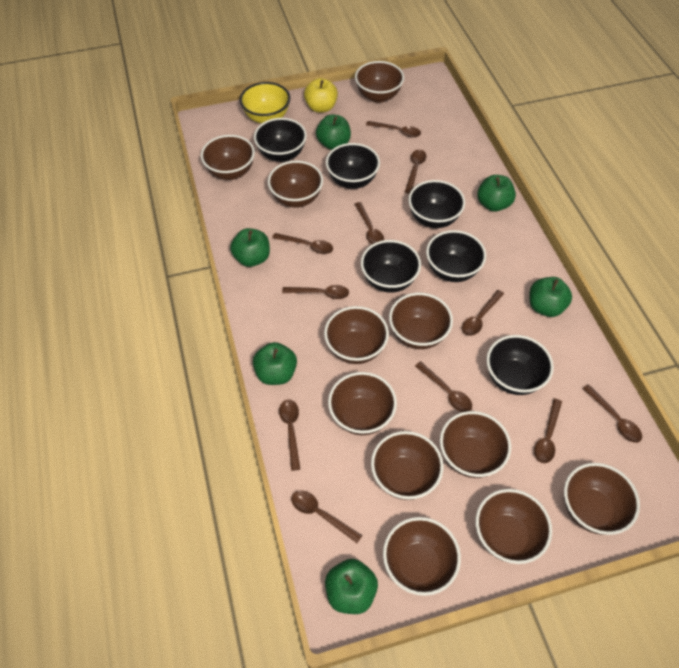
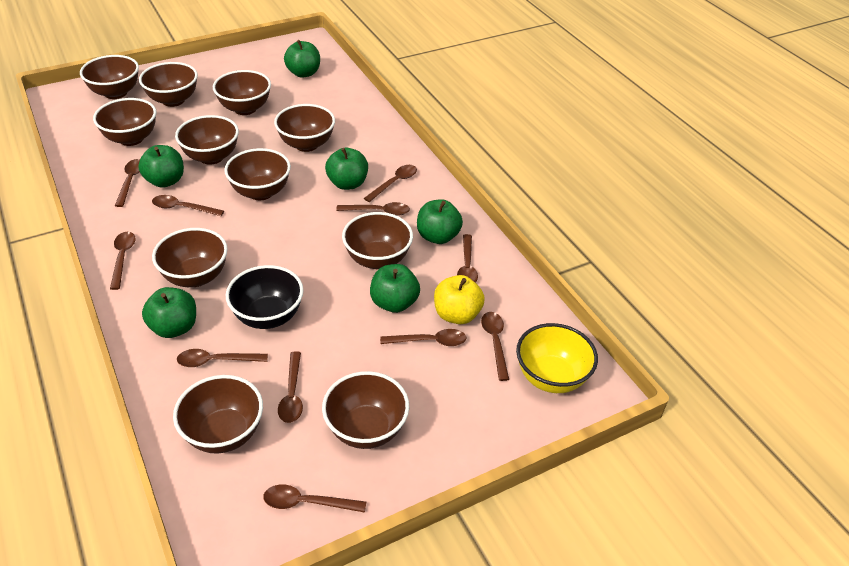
black bowl: 6 -> 1

